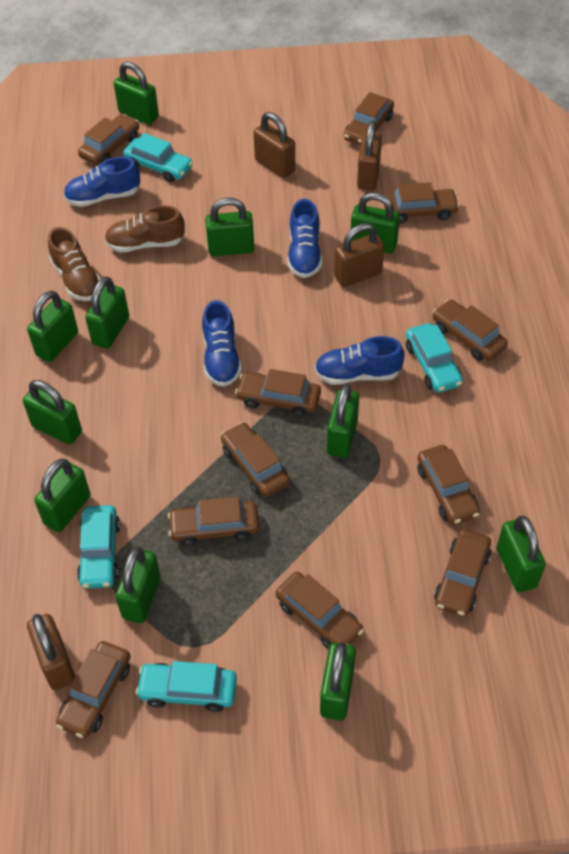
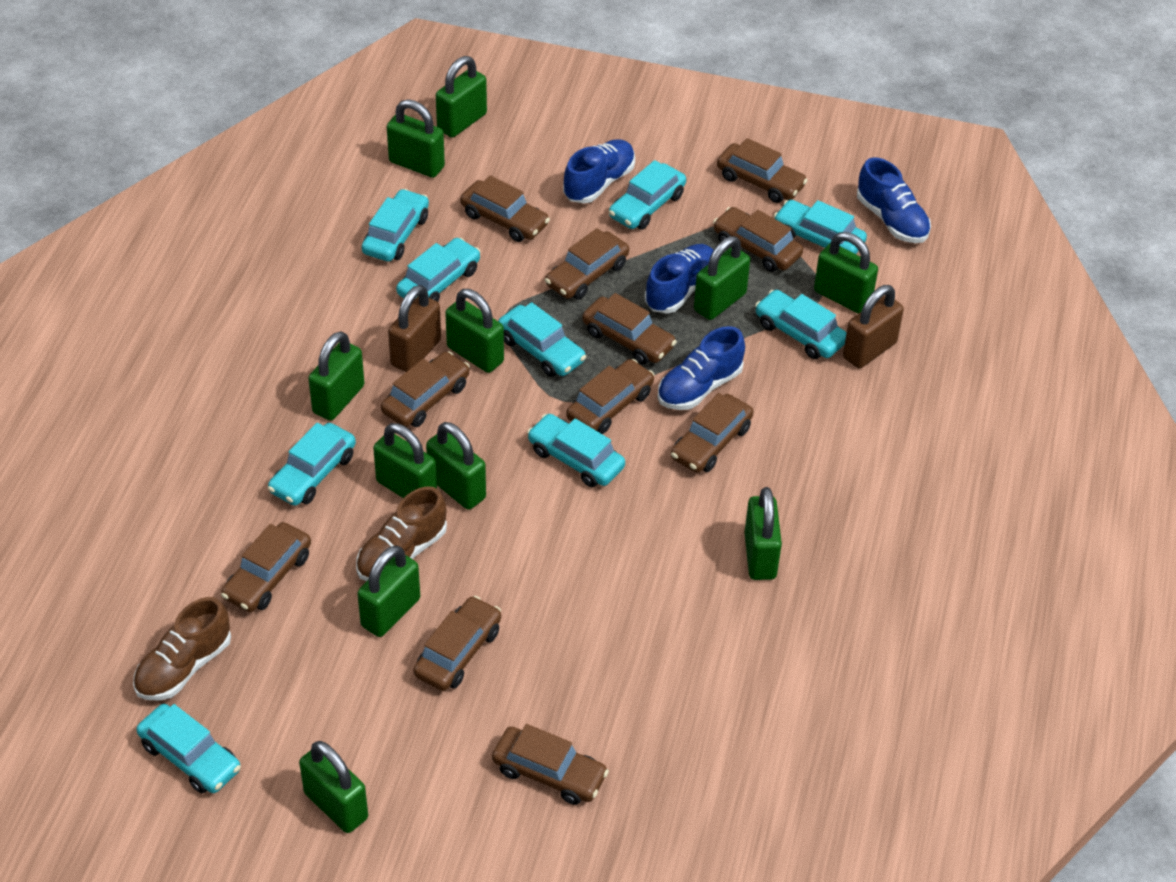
brown padlock: 4 -> 2
turquoise car: 4 -> 9

